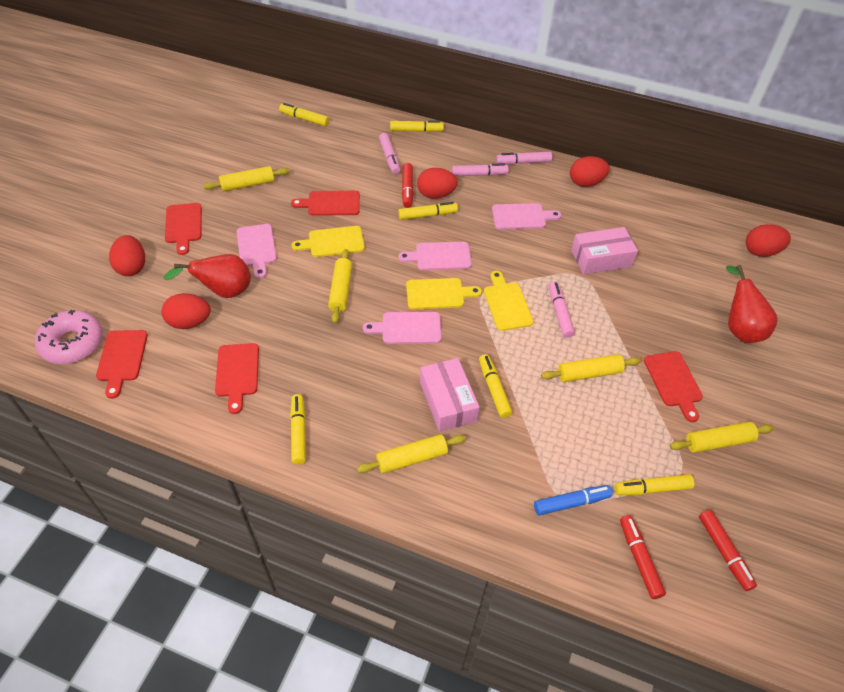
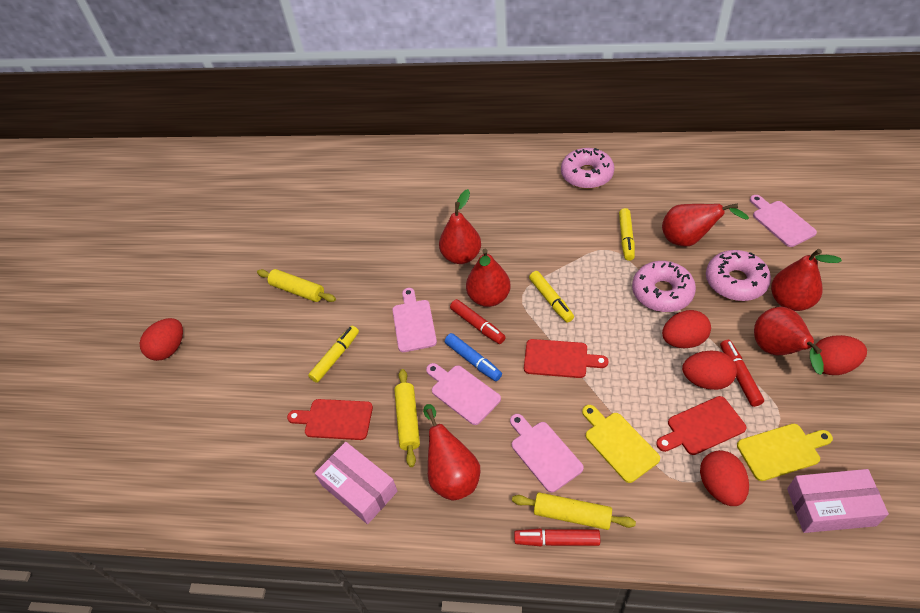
pink donut: 1 -> 3
pink marker: 4 -> 0
red cutting board: 5 -> 3
red pear: 2 -> 6
yellow cutting board: 3 -> 2
yellow marker: 6 -> 3
yellow rolling pin: 5 -> 3

